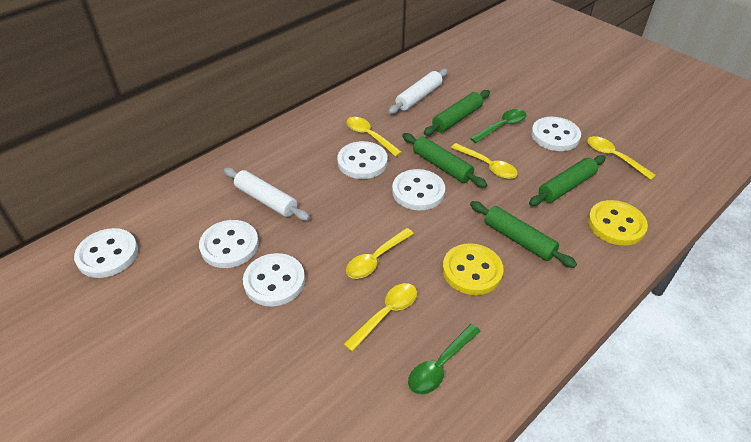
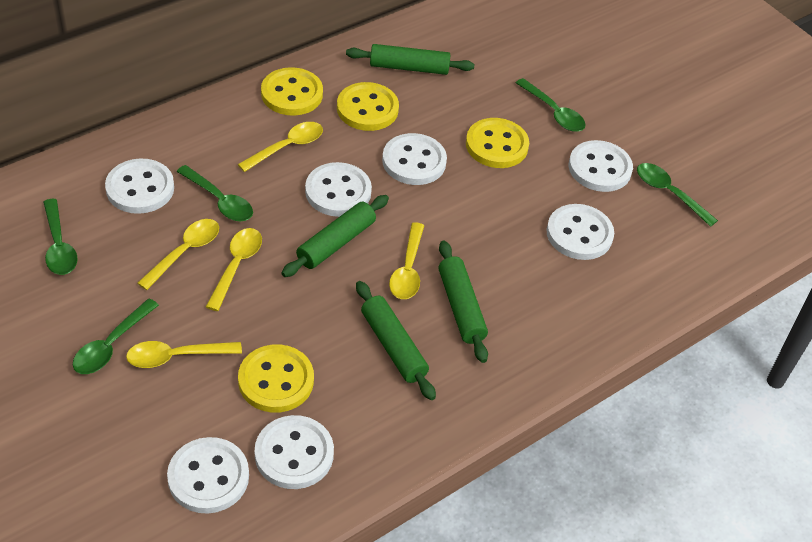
green spoon: 2 -> 5
white button: 6 -> 7
white rolling pin: 2 -> 0
yellow button: 2 -> 4

